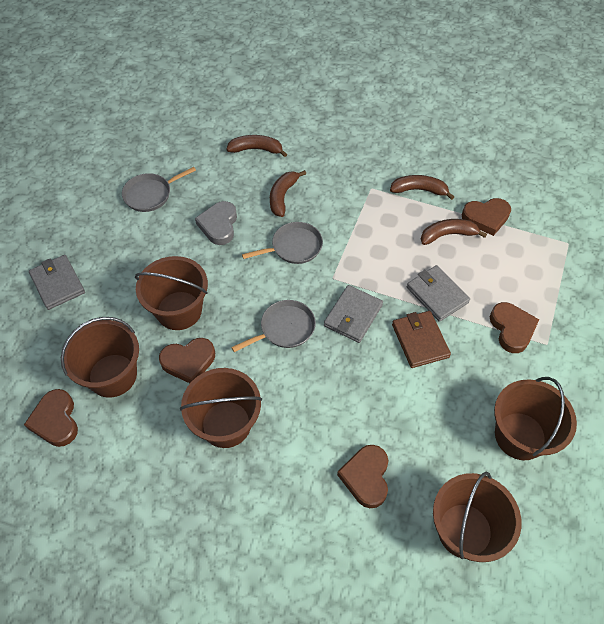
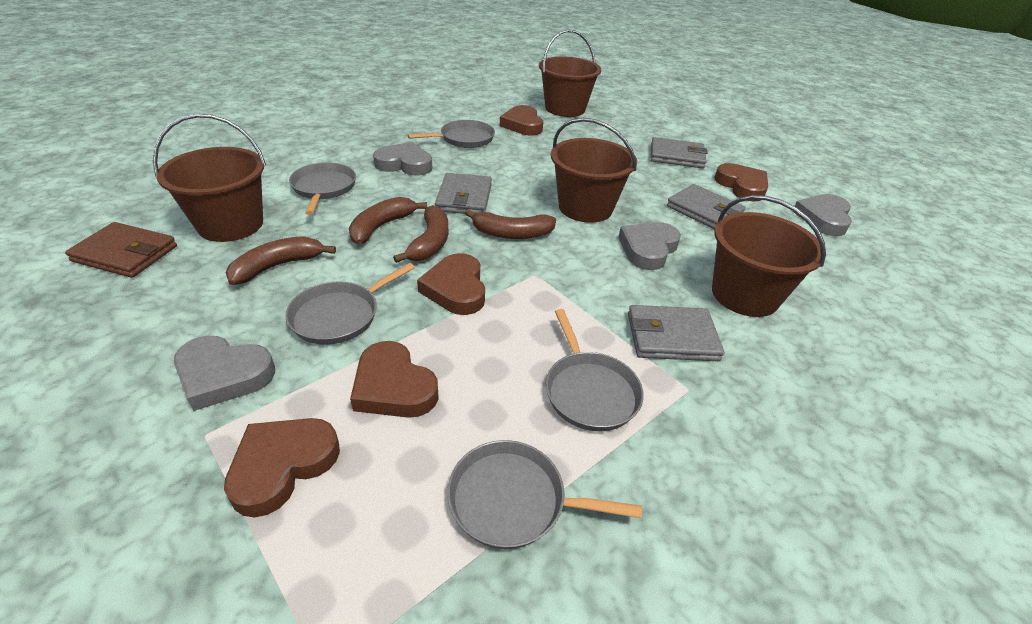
brown bucket: 5 -> 4
grey heart: 1 -> 4
grey pan: 3 -> 5
grey wallet: 3 -> 4

